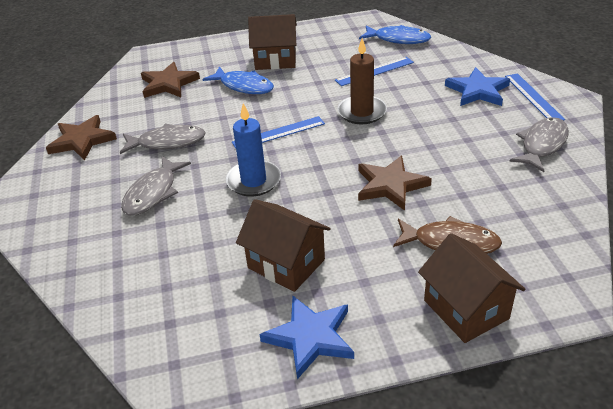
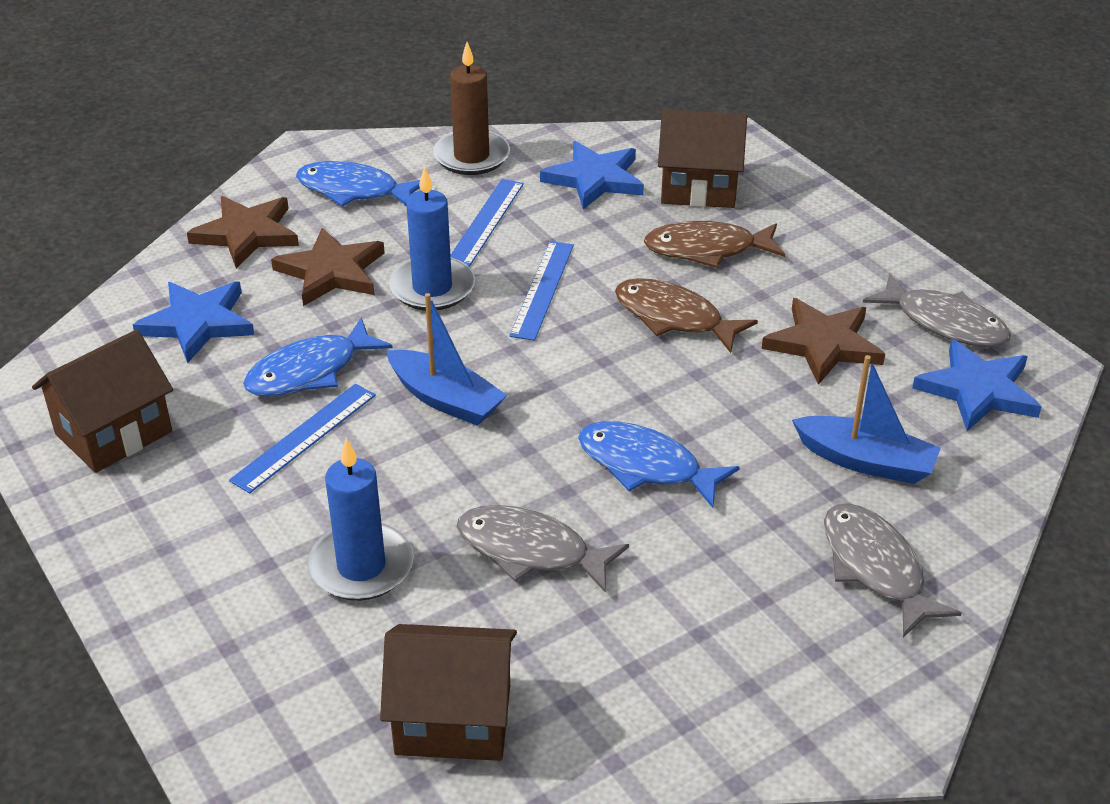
blue boat: 0 -> 2
blue candle: 1 -> 2
blue fish: 2 -> 3
blue star: 2 -> 3
brown fish: 1 -> 2

